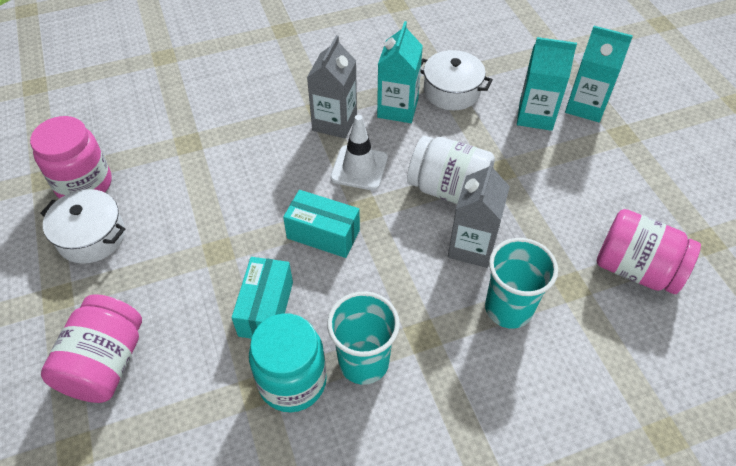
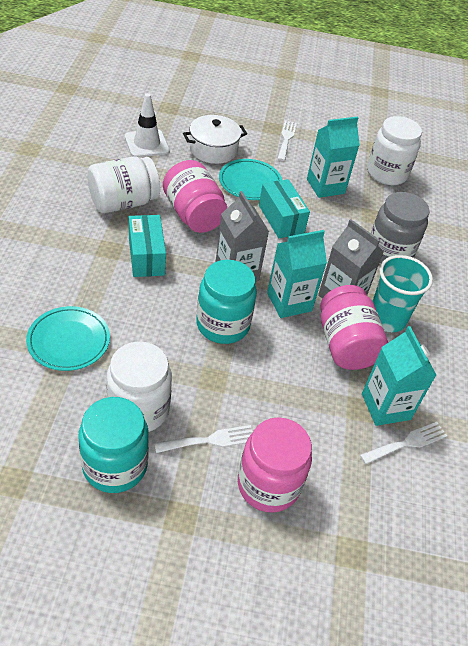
grey jar: 0 -> 1
turquoise cup: 2 -> 1
turquoise jar: 1 -> 2
turquoise plate: 0 -> 2
white fork: 0 -> 3
white jar: 1 -> 3
white pot: 2 -> 1

